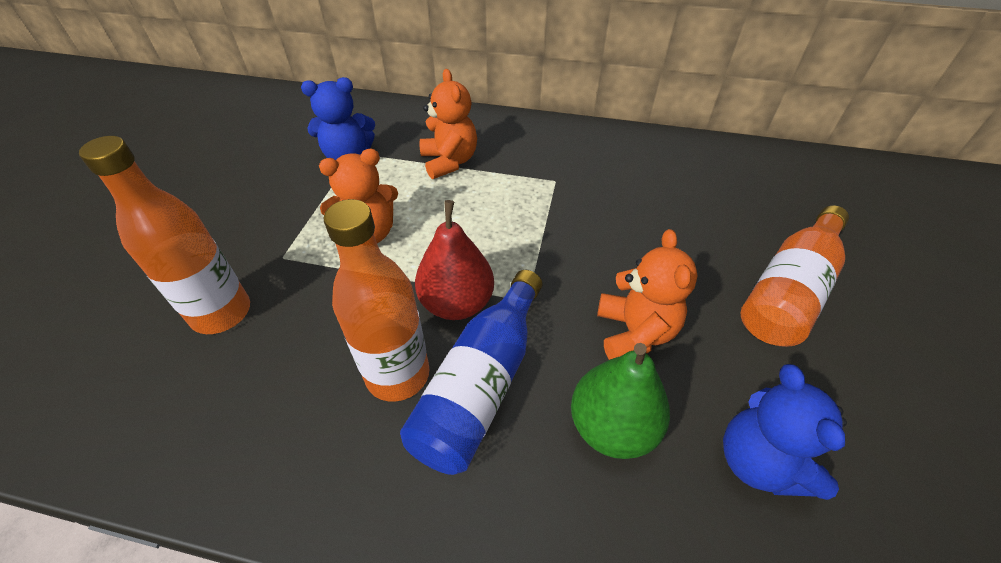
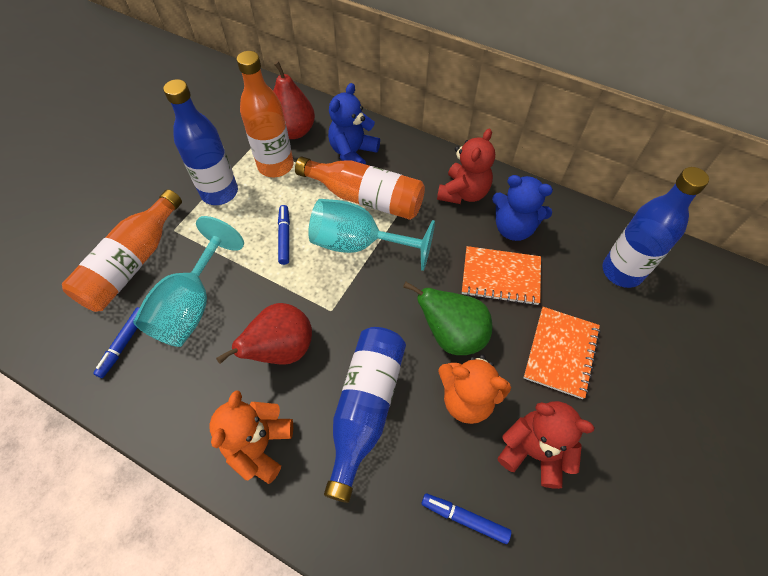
blue bottle: 1 -> 3
blue marker: 0 -> 3
orange notebook: 0 -> 2
orange teddy bear: 3 -> 2
red pear: 1 -> 2
red teddy bear: 0 -> 2
turquoise goblet: 0 -> 2

